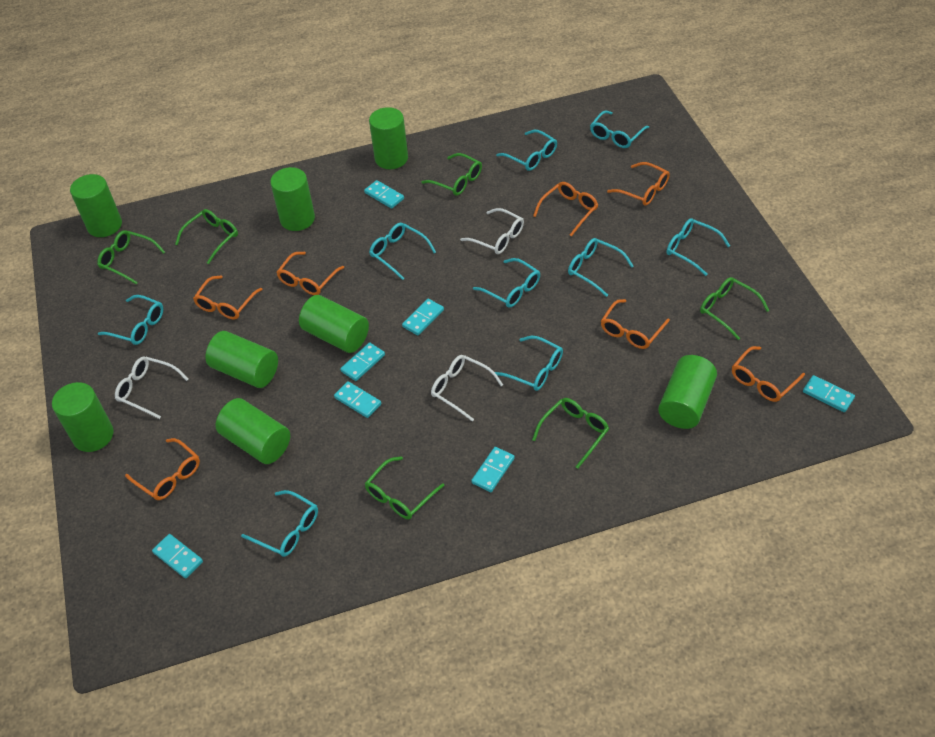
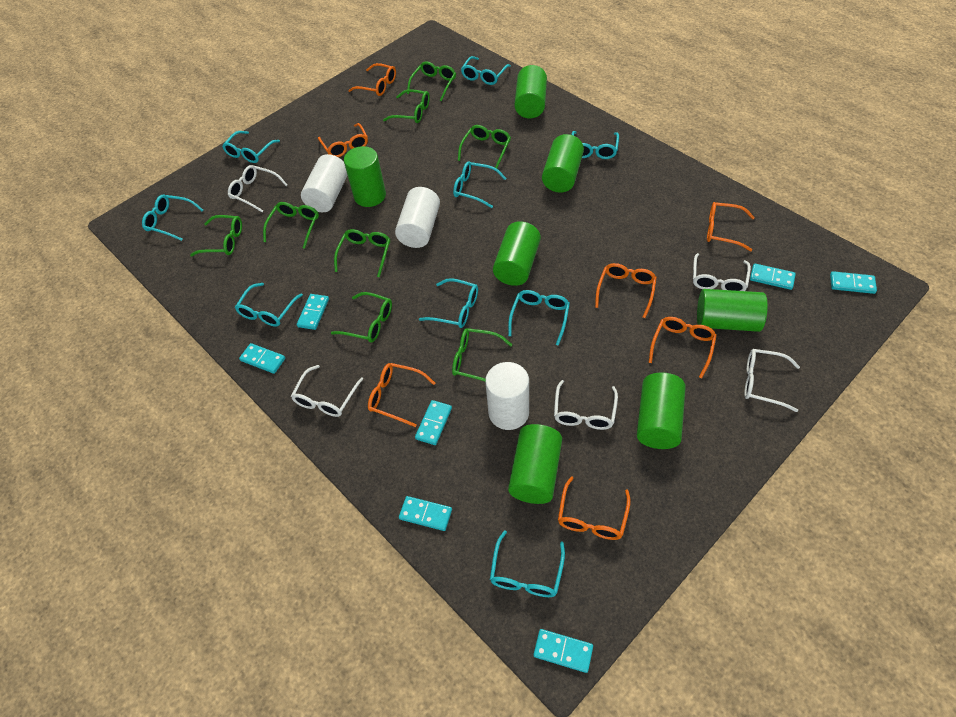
green cylinder: 8 -> 7
green glasses: 6 -> 8
white cylinder: 0 -> 3
white glasses: 3 -> 5

